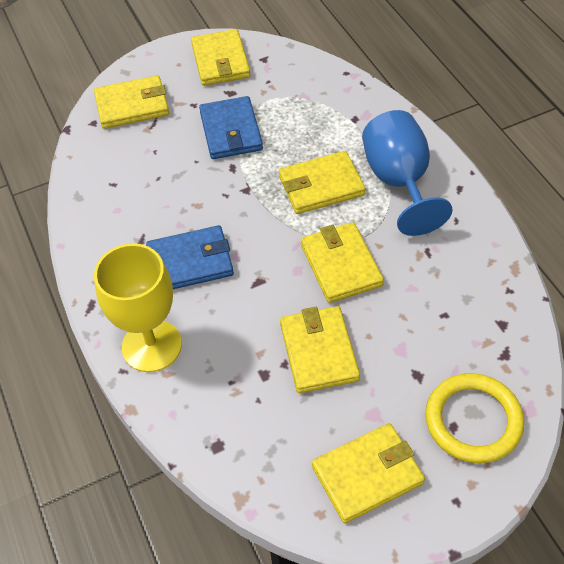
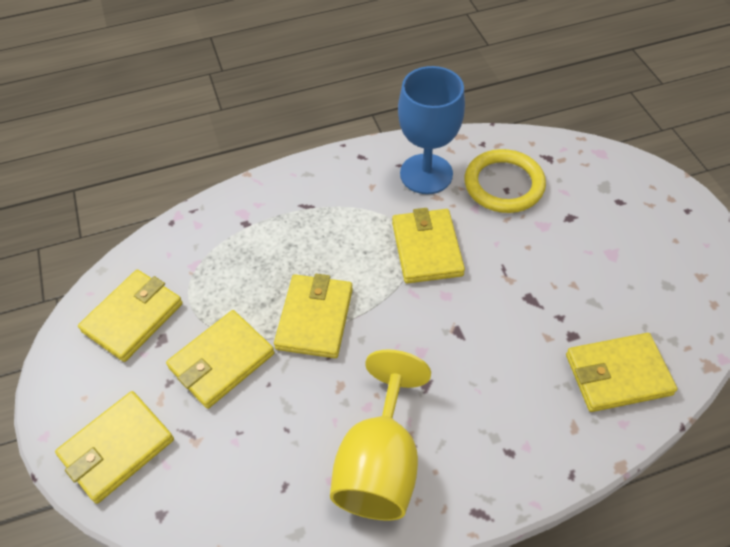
blue wallet: 2 -> 0

